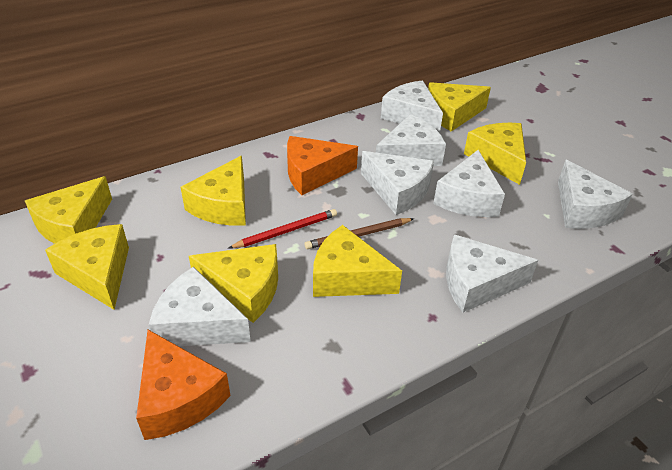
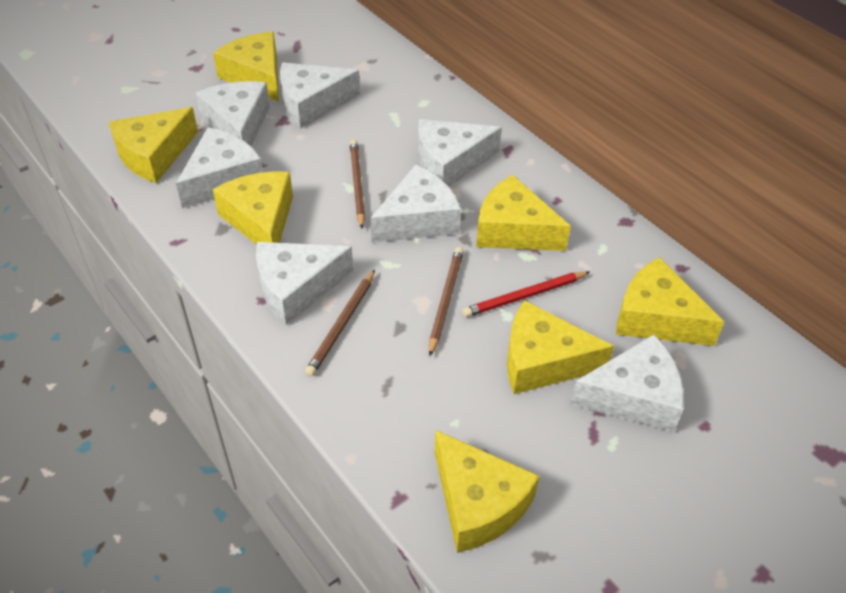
brown pencil: 1 -> 3
orange cheese: 2 -> 0

